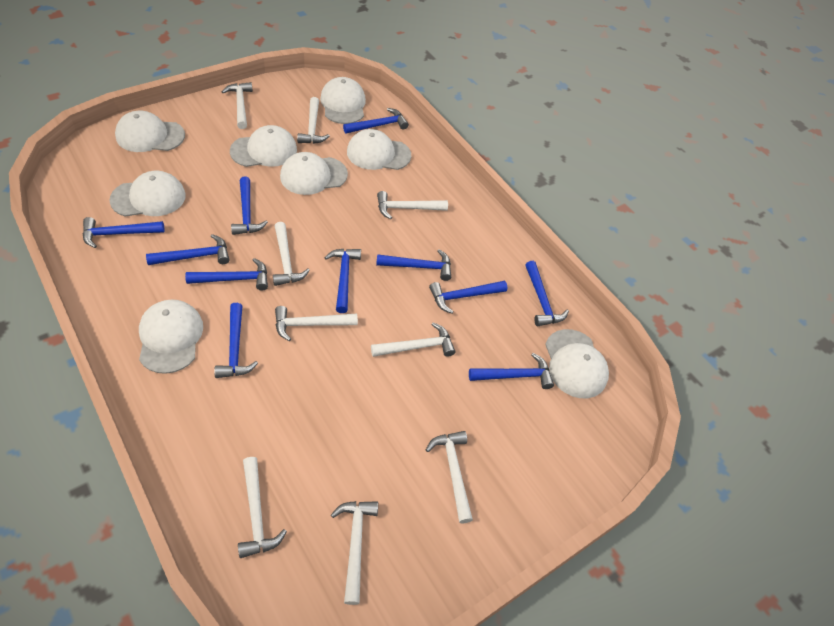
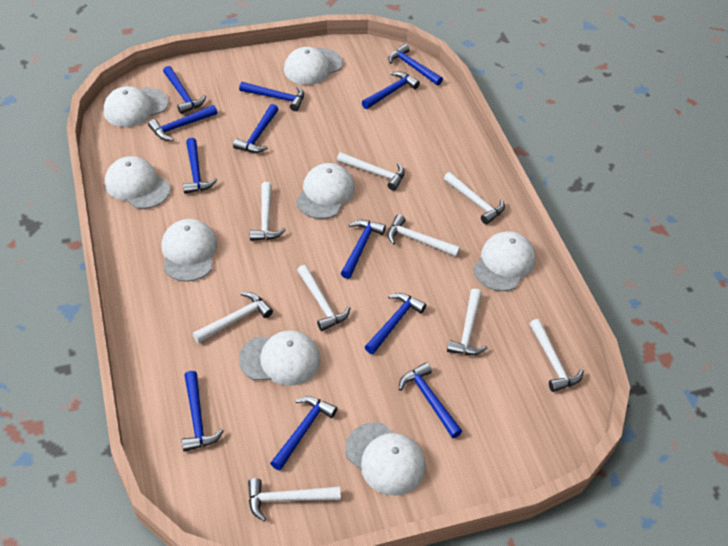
blue hammer: 11 -> 12

